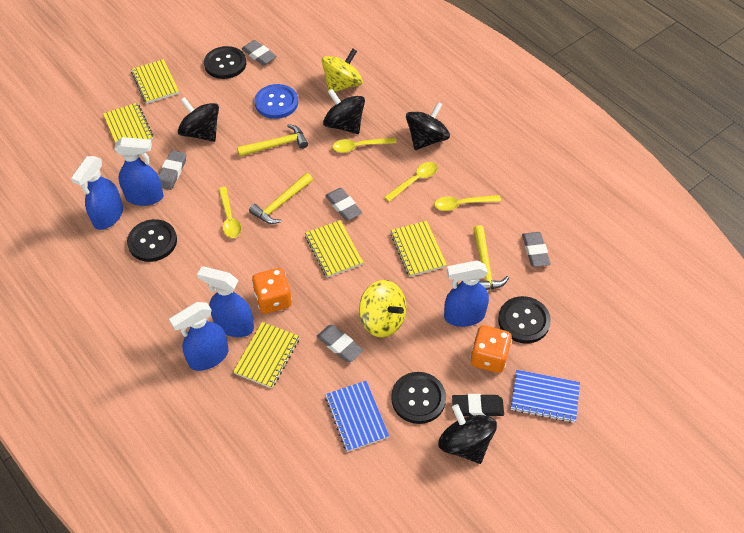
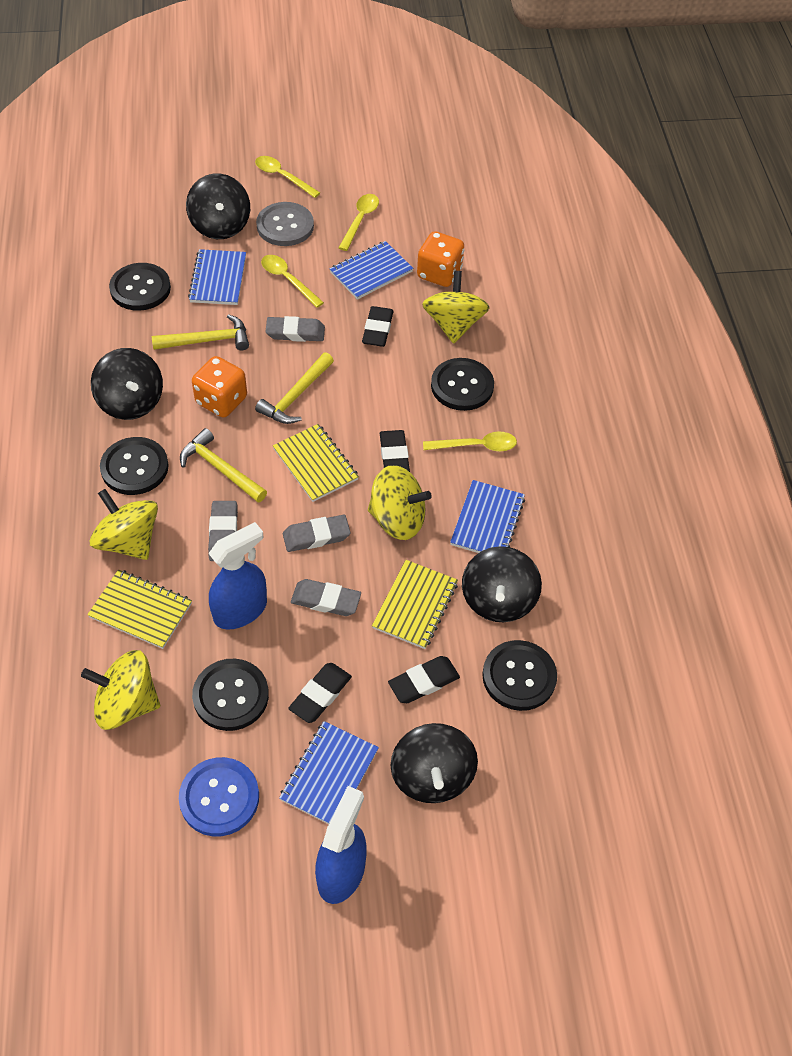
black button: 4 -> 5
black eraser: 1 -> 4
blue notebook: 2 -> 4
blue spray bottle: 5 -> 2
grey button: 0 -> 1
grey eraser: 5 -> 4
yellow notebook: 5 -> 3
yellow spinning top: 2 -> 4

